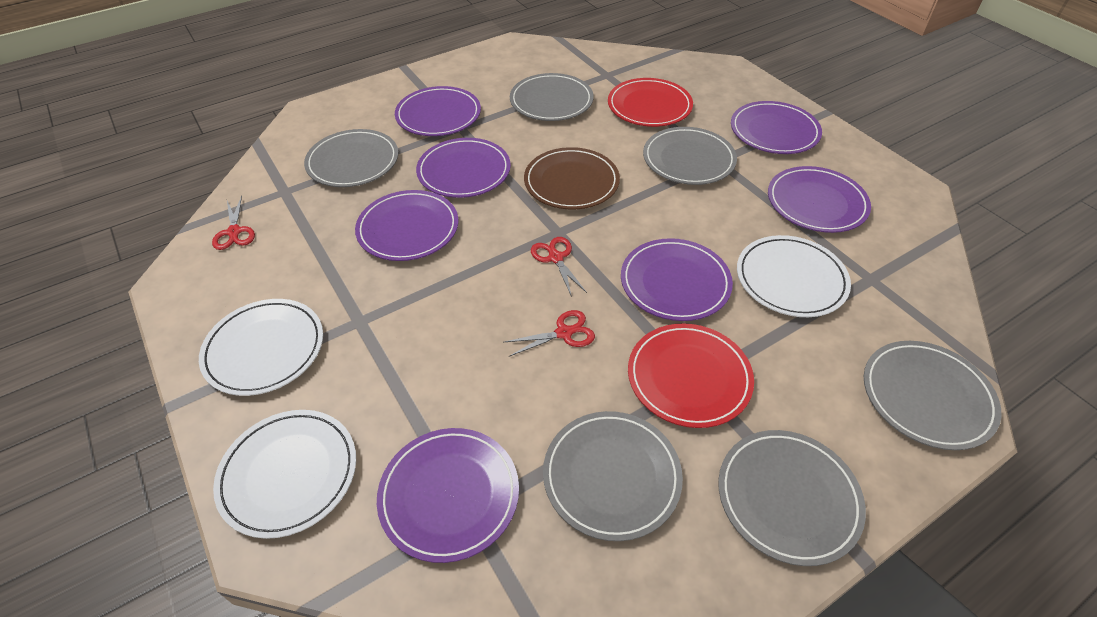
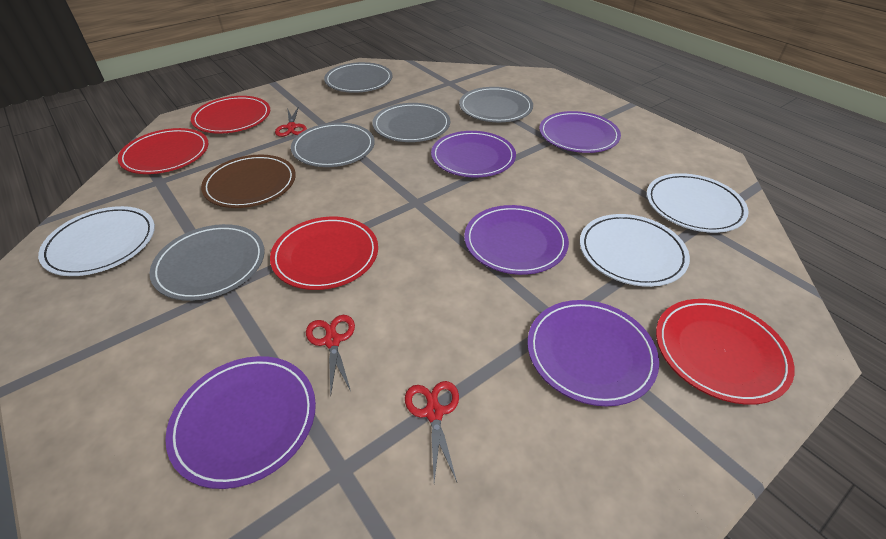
grey plate: 6 -> 5
purple plate: 7 -> 5
red plate: 2 -> 4

